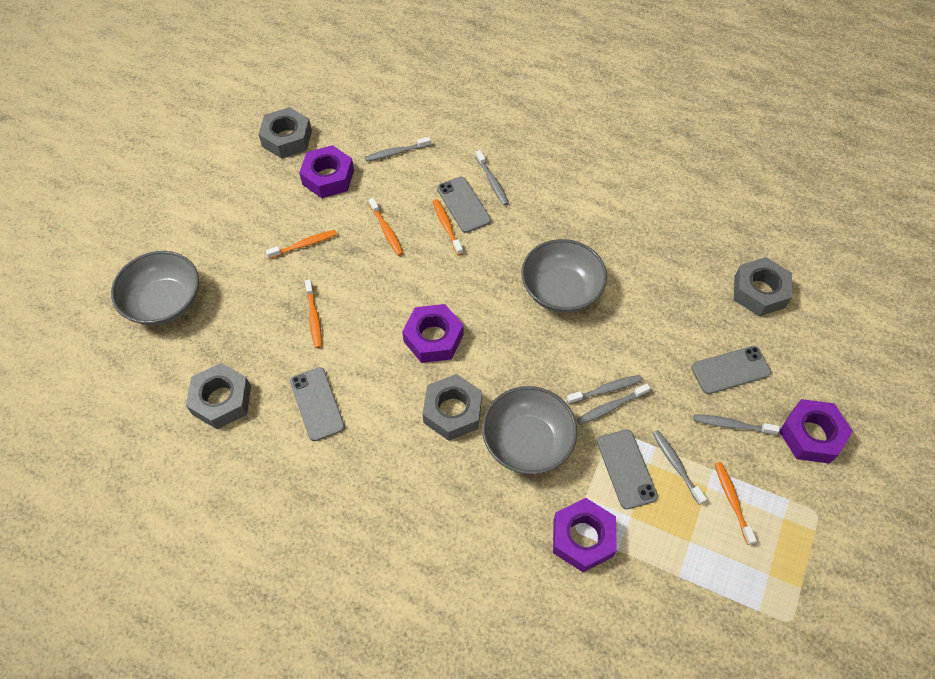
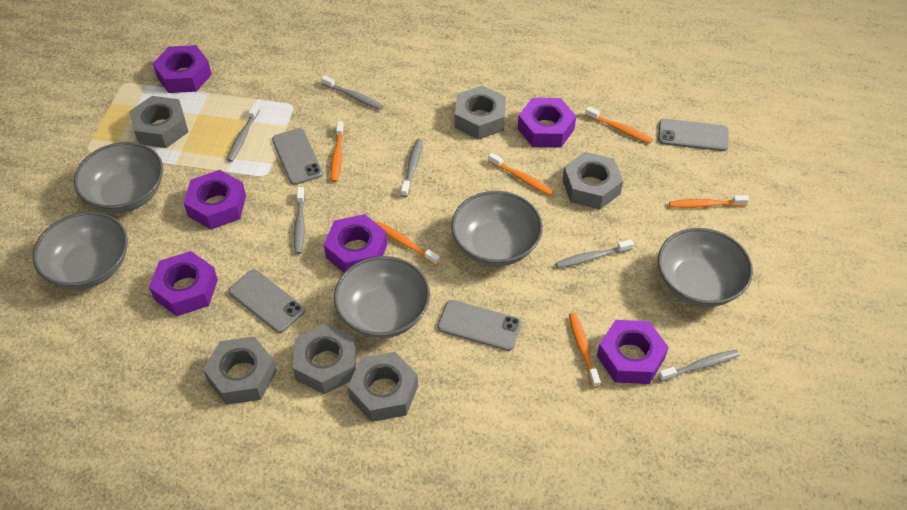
grey bowl: 3 -> 5
grey nut: 4 -> 6
orange toothbrush: 5 -> 6
purple nut: 4 -> 6

